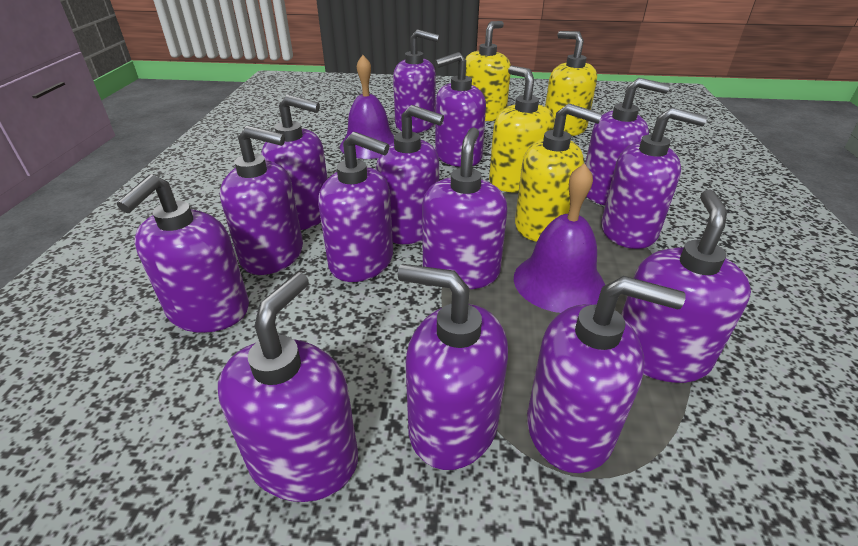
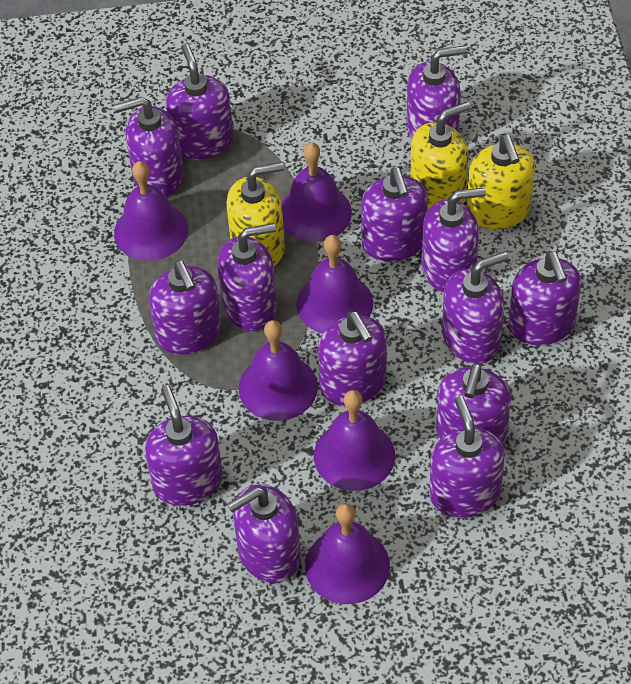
purple bell: 2 -> 6
yellow soap dispenser: 4 -> 3

